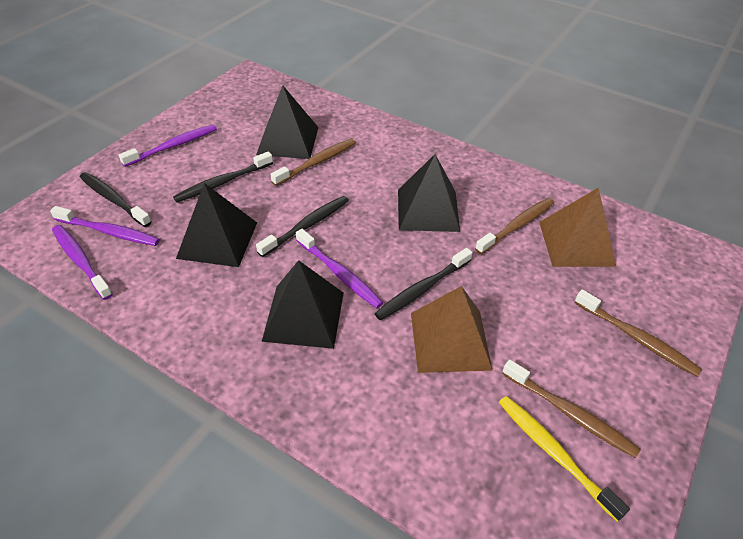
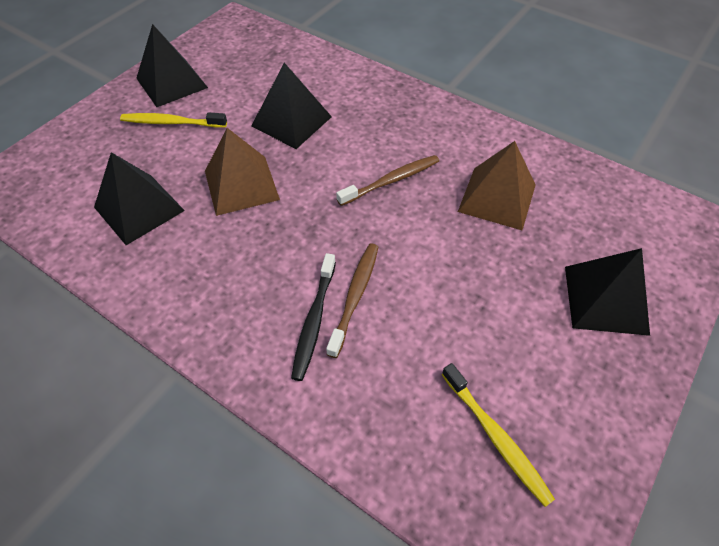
black toothbrush: 4 -> 1
brown toothbrush: 4 -> 2
purple toothbrush: 4 -> 0
yellow toothbrush: 1 -> 2

